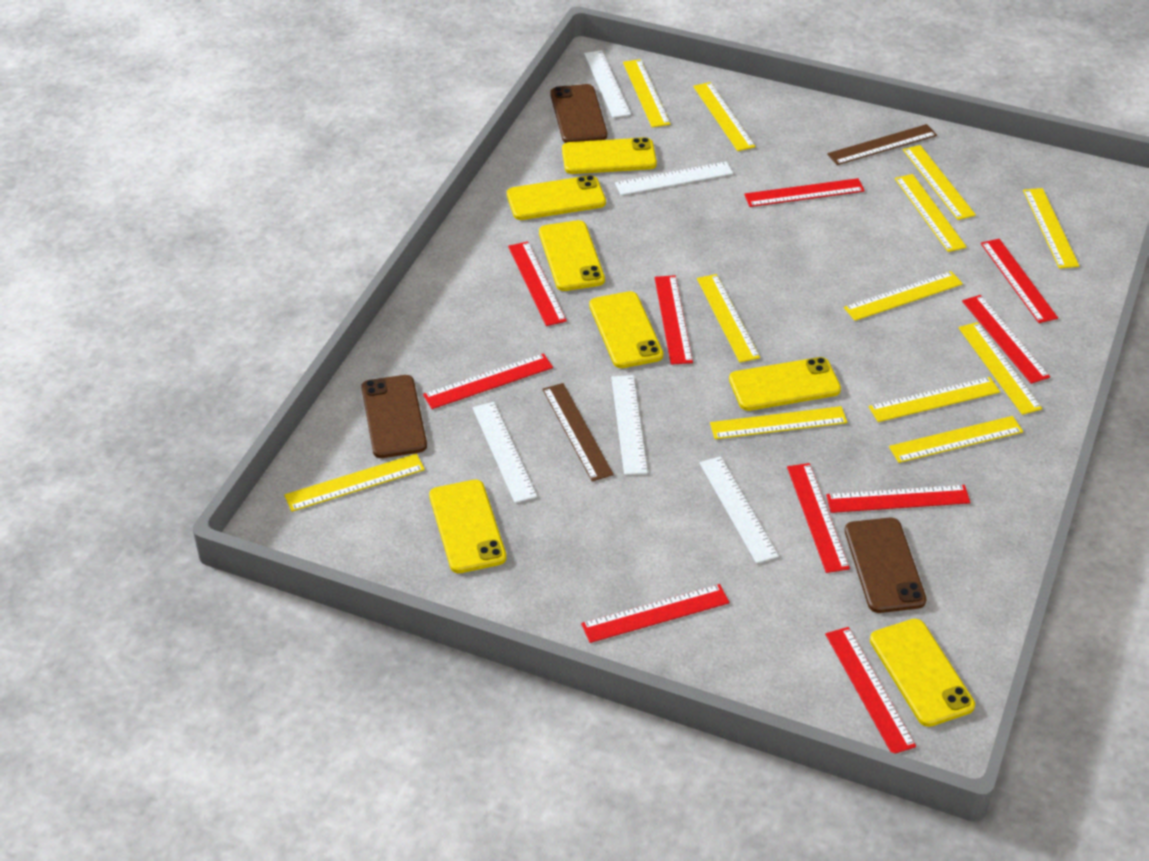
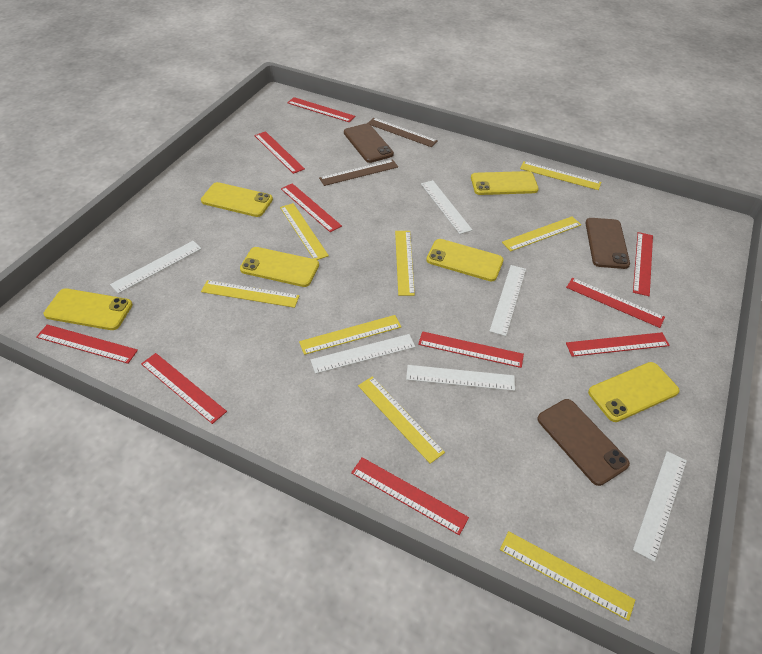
white ruler: 5 -> 6
yellow phone: 7 -> 6
yellow ruler: 12 -> 8

